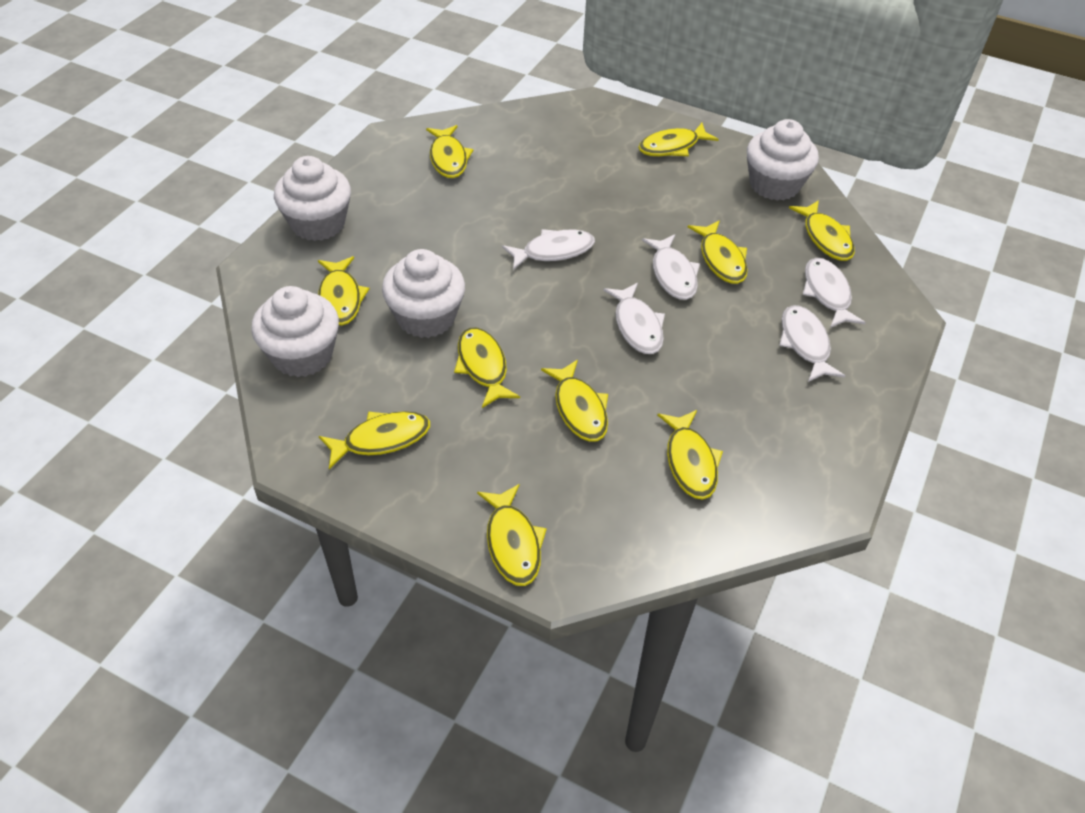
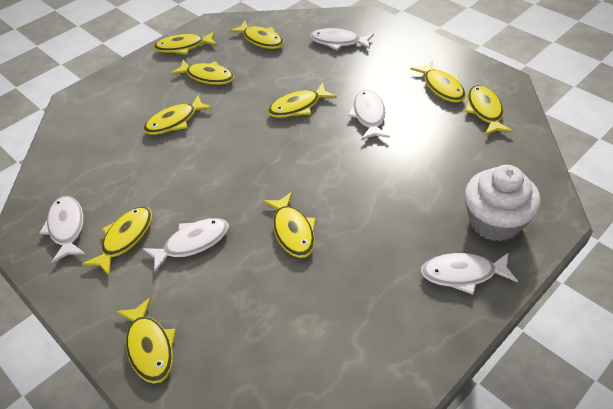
white cupcake: 4 -> 1

